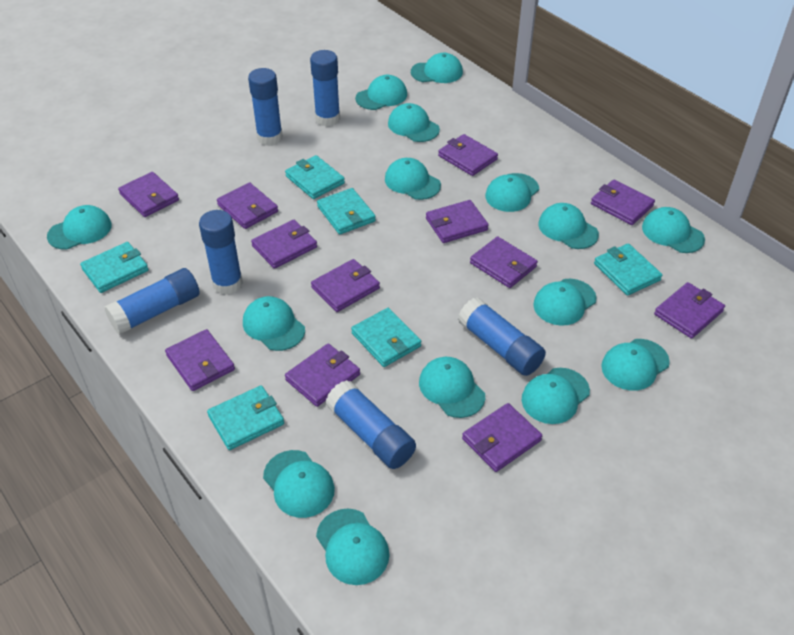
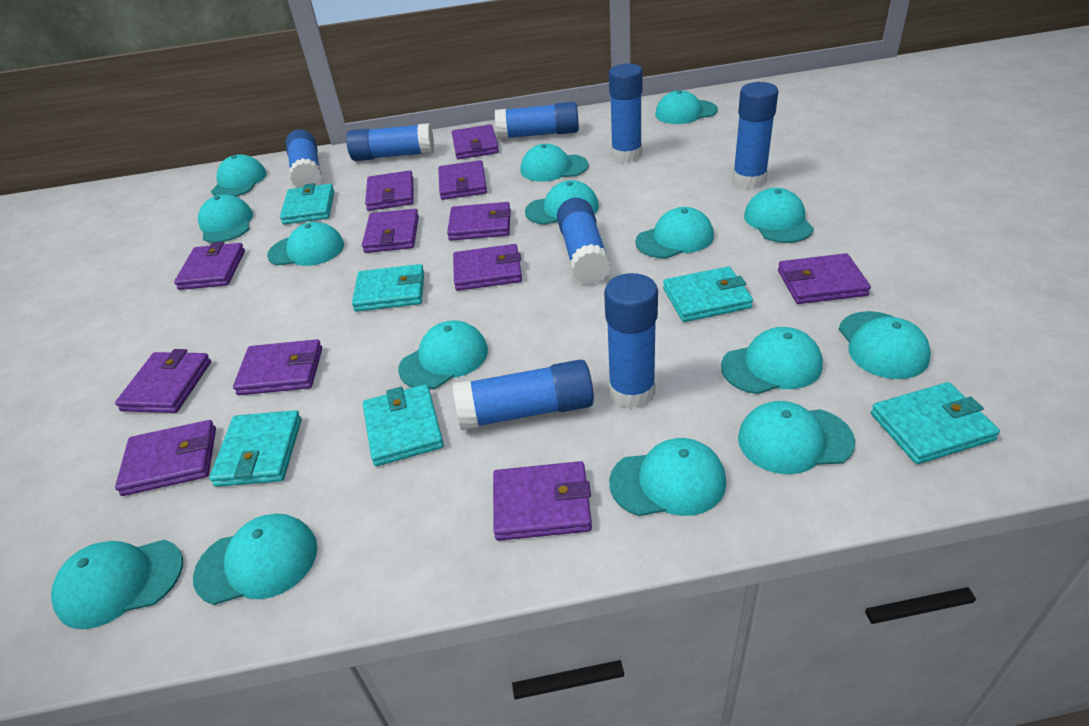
blue glue stick: 6 -> 8

